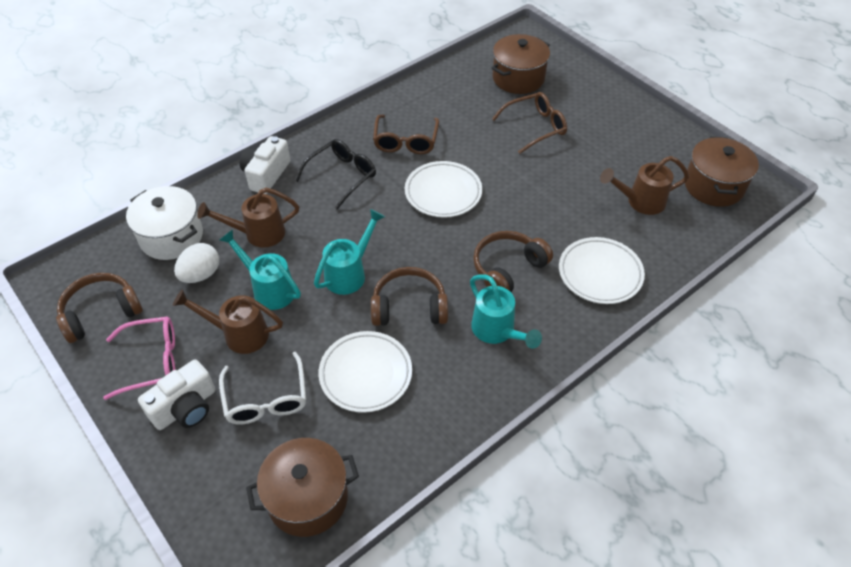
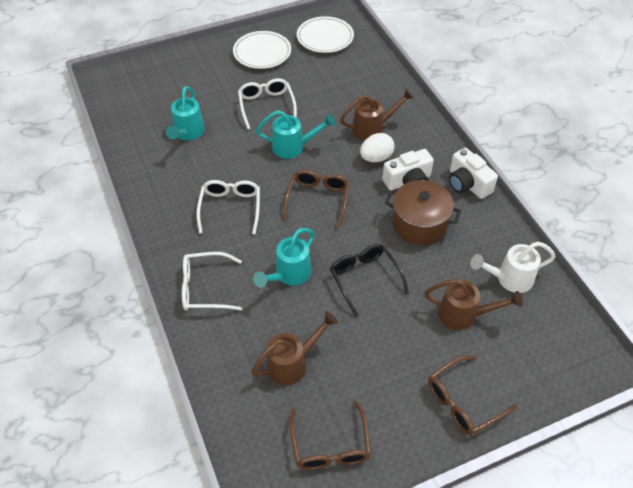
brown glasses: 2 -> 3
brown headphones: 3 -> 0
brown pot: 3 -> 1
pink glasses: 1 -> 0
white glasses: 1 -> 3
white plate: 3 -> 2
white pot: 1 -> 0
white watering can: 0 -> 1

